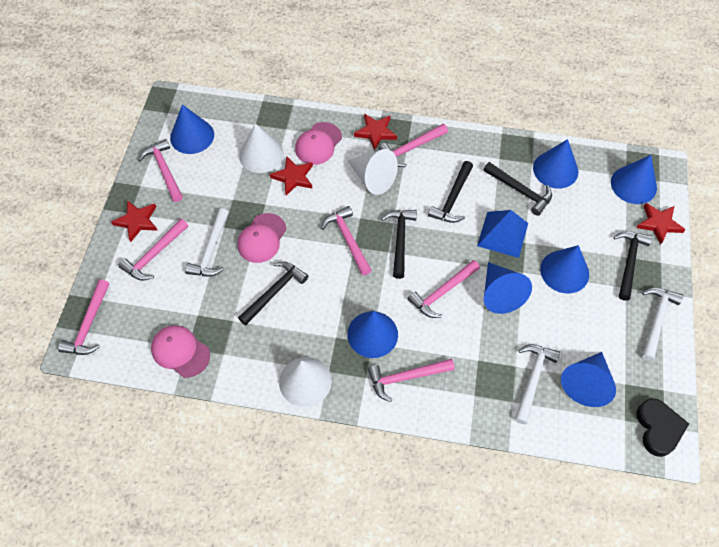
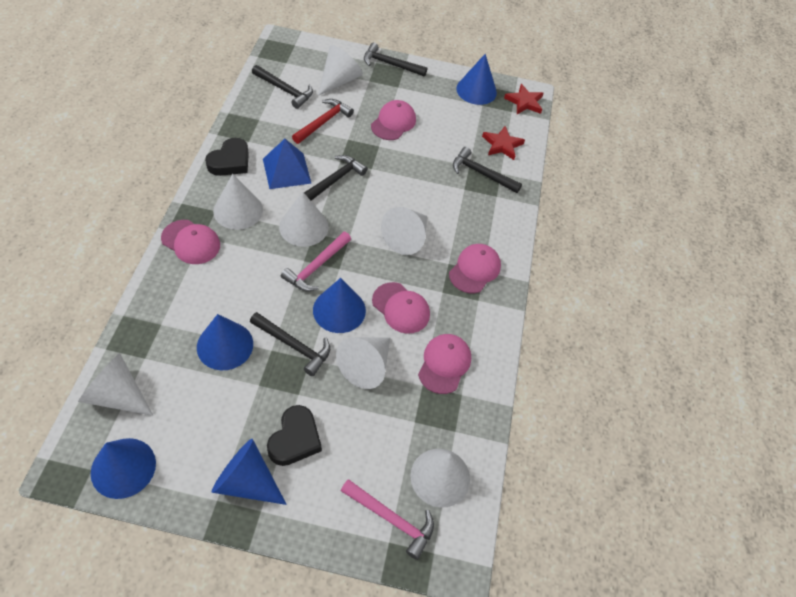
black heart: 1 -> 2
blue cone: 7 -> 5
pink cap: 3 -> 5
pink hammer: 7 -> 2
red hammer: 0 -> 1
red star: 4 -> 2
white cone: 3 -> 7
white hammer: 3 -> 0

